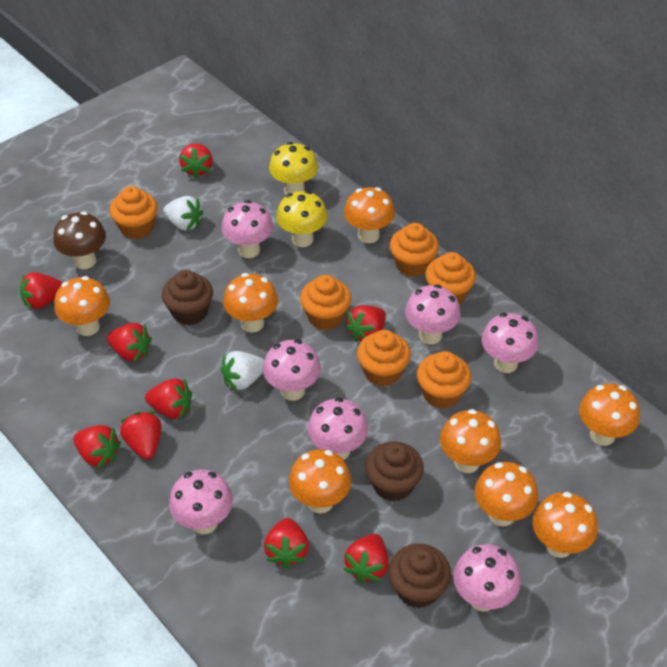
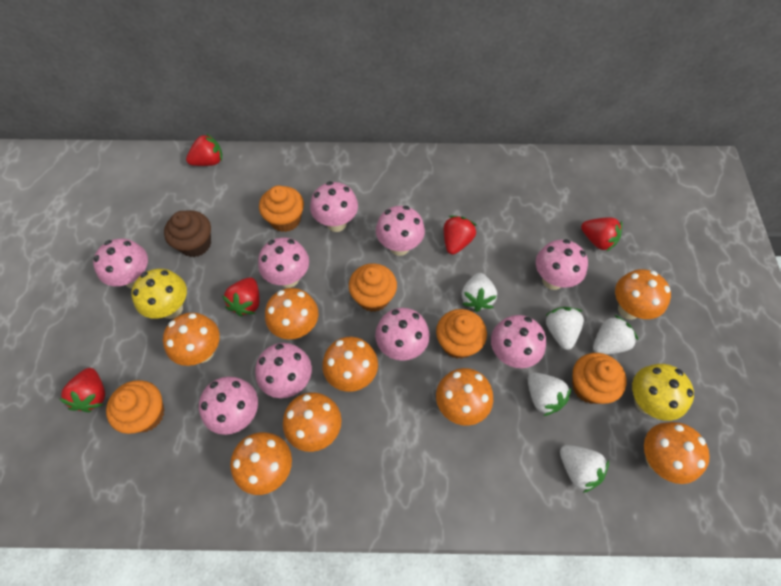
brown cupcake: 3 -> 1
brown mushroom: 1 -> 0
orange cupcake: 6 -> 5
pink mushroom: 7 -> 9
red strawberry: 9 -> 5
white strawberry: 2 -> 5

